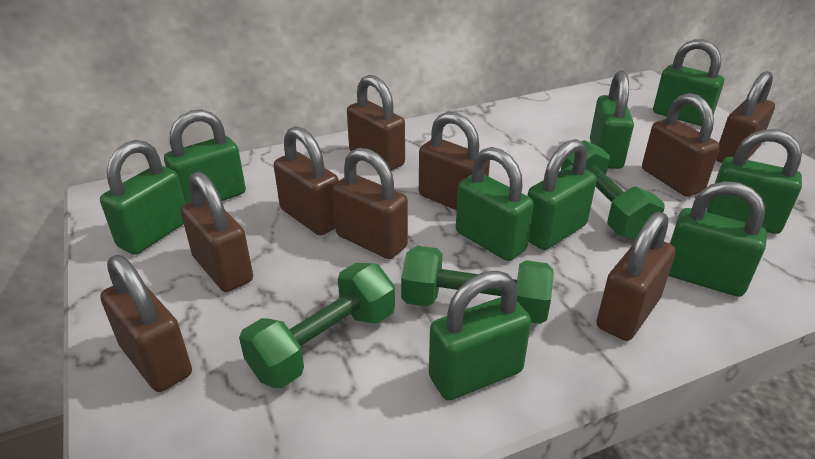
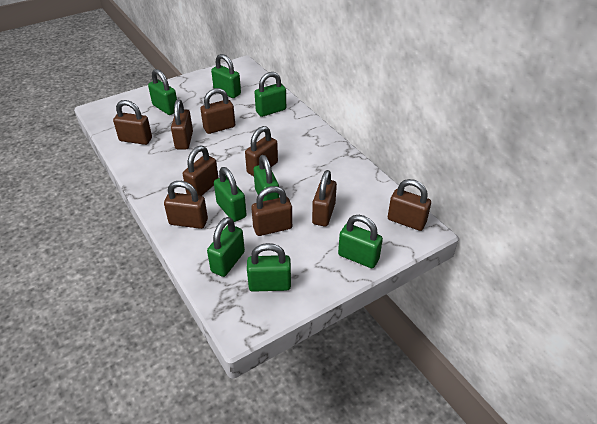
green dumbbell: 3 -> 0
green padlock: 9 -> 8

